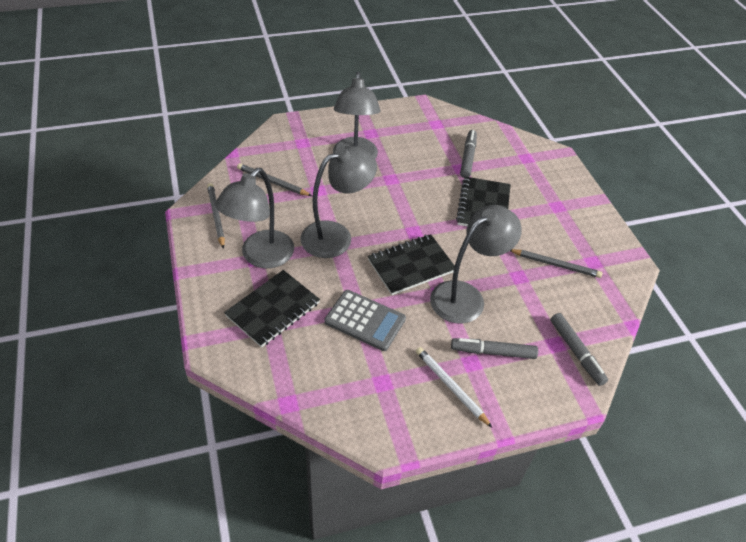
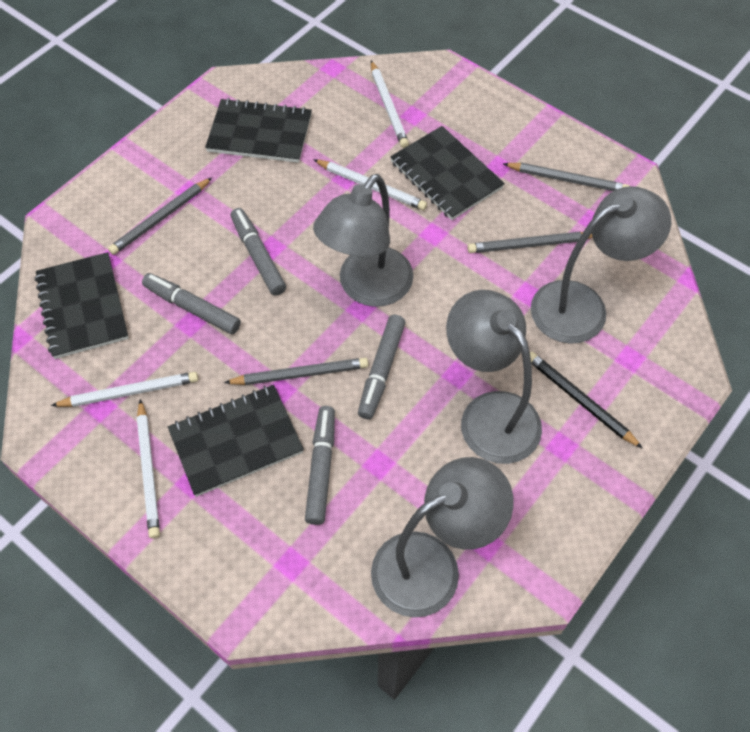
black notebook: 3 -> 4
black pencil: 0 -> 1
grey calculator: 1 -> 0
grey marker: 3 -> 4
grey pencil: 3 -> 4
white pencil: 1 -> 4

